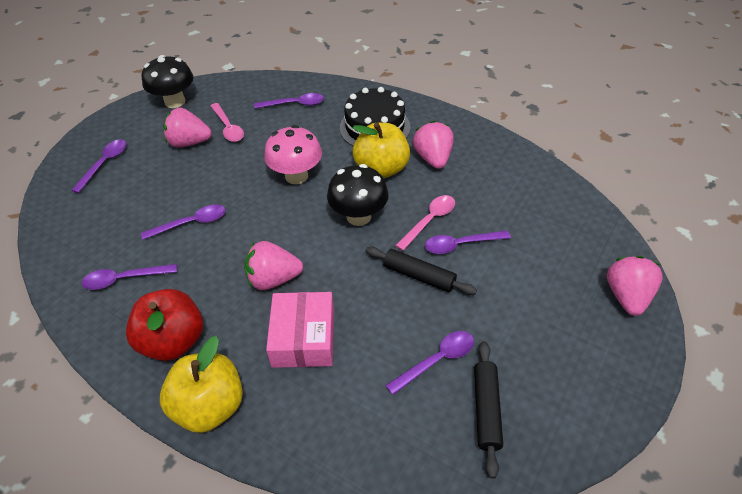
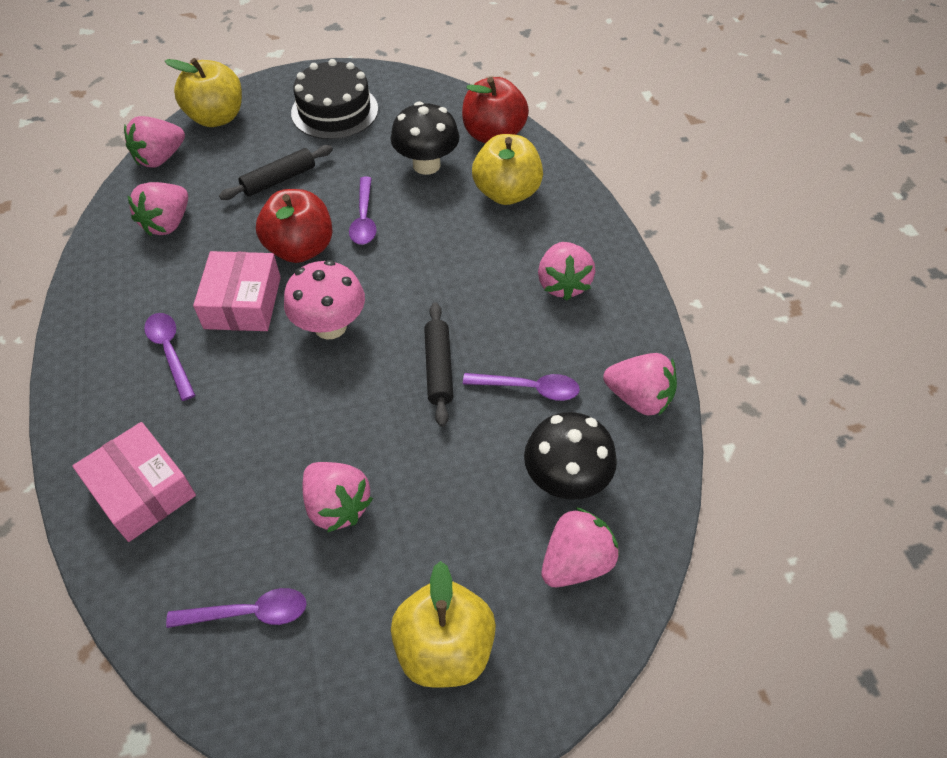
pink box: 1 -> 2
pink spoon: 2 -> 0
pink strawberry: 4 -> 6
purple spoon: 6 -> 4
red apple: 1 -> 2
yellow apple: 2 -> 3

